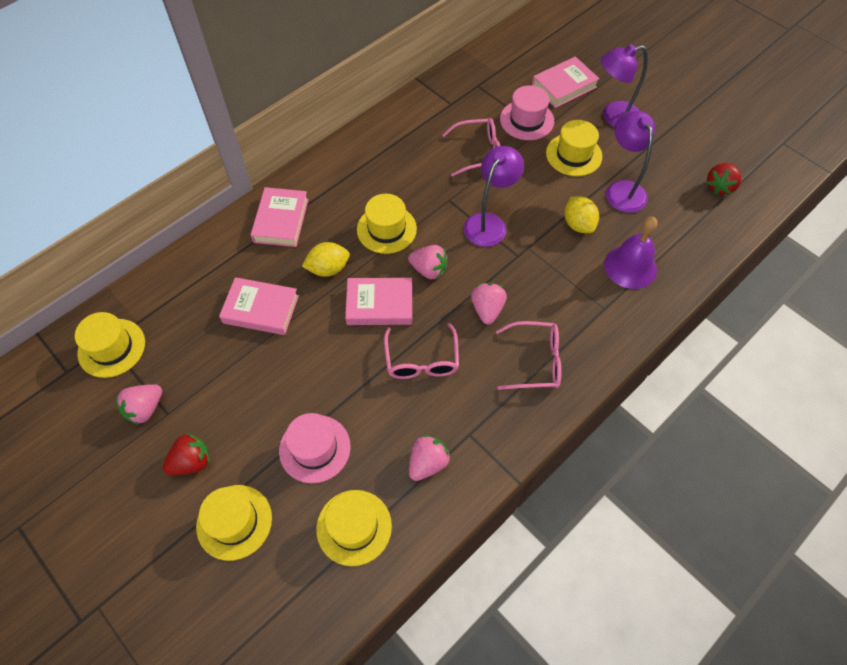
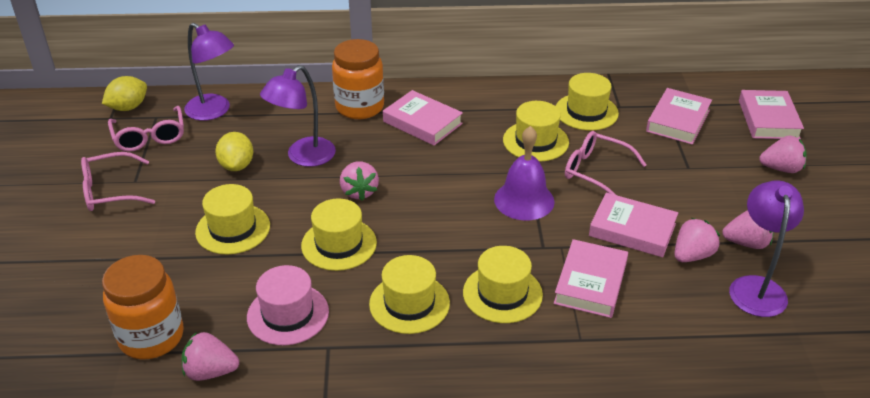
orange jar: 0 -> 2
pink book: 4 -> 5
pink hat: 2 -> 1
pink strawberry: 4 -> 5
red strawberry: 2 -> 0
yellow hat: 5 -> 6

